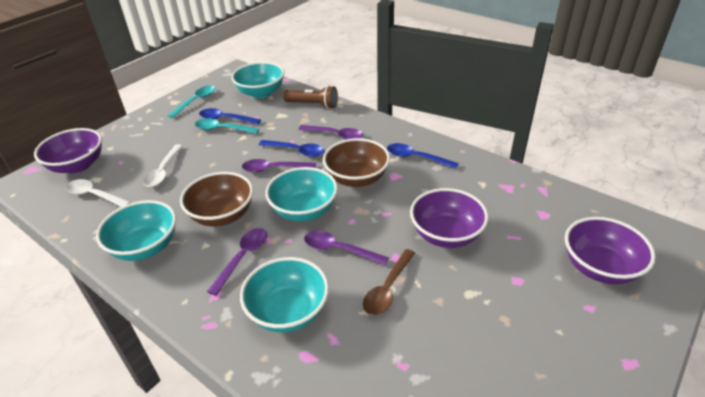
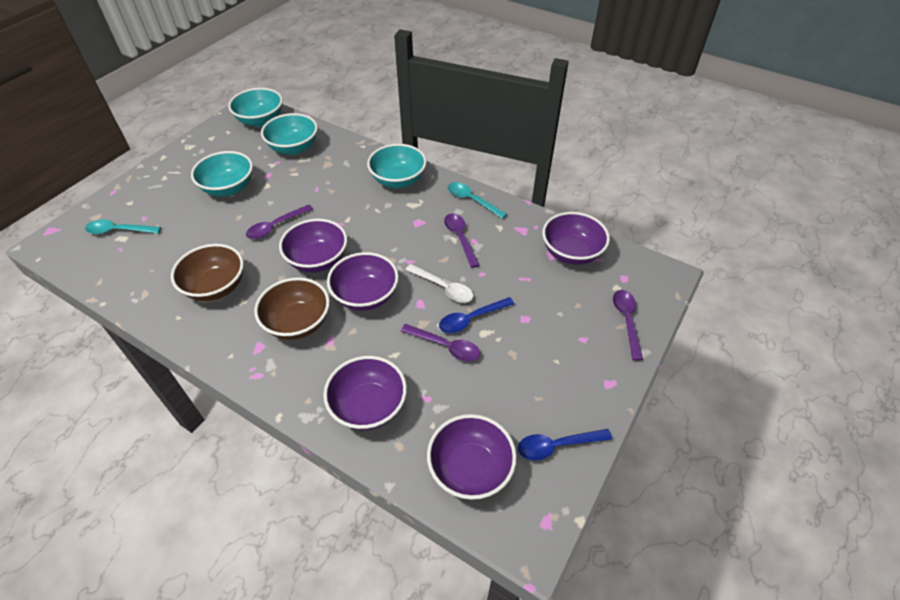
blue spoon: 3 -> 2
brown flashlight: 1 -> 0
brown spoon: 1 -> 0
purple bowl: 3 -> 5
white spoon: 2 -> 1

